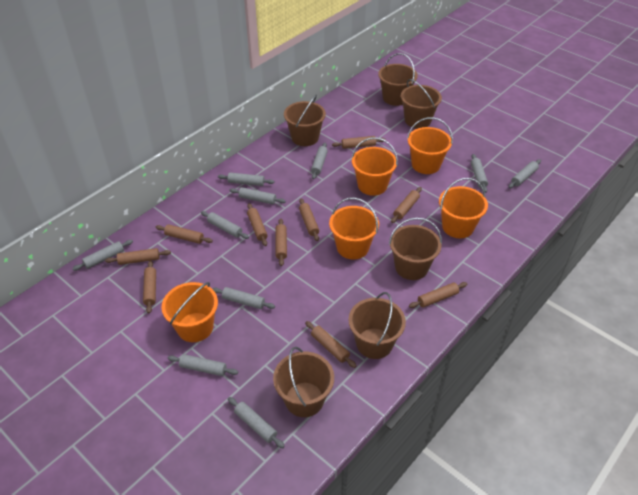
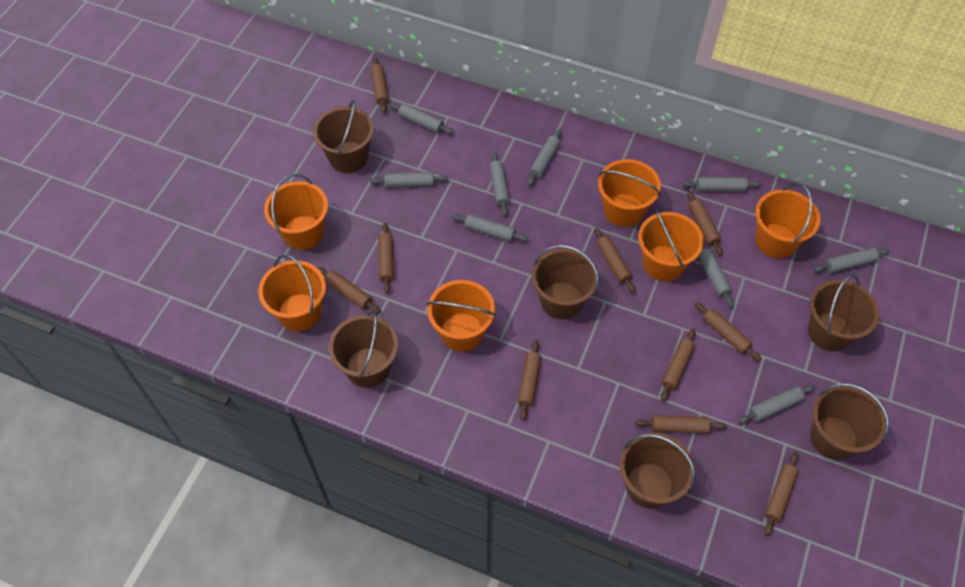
grey rolling pin: 10 -> 9
orange bucket: 5 -> 6

